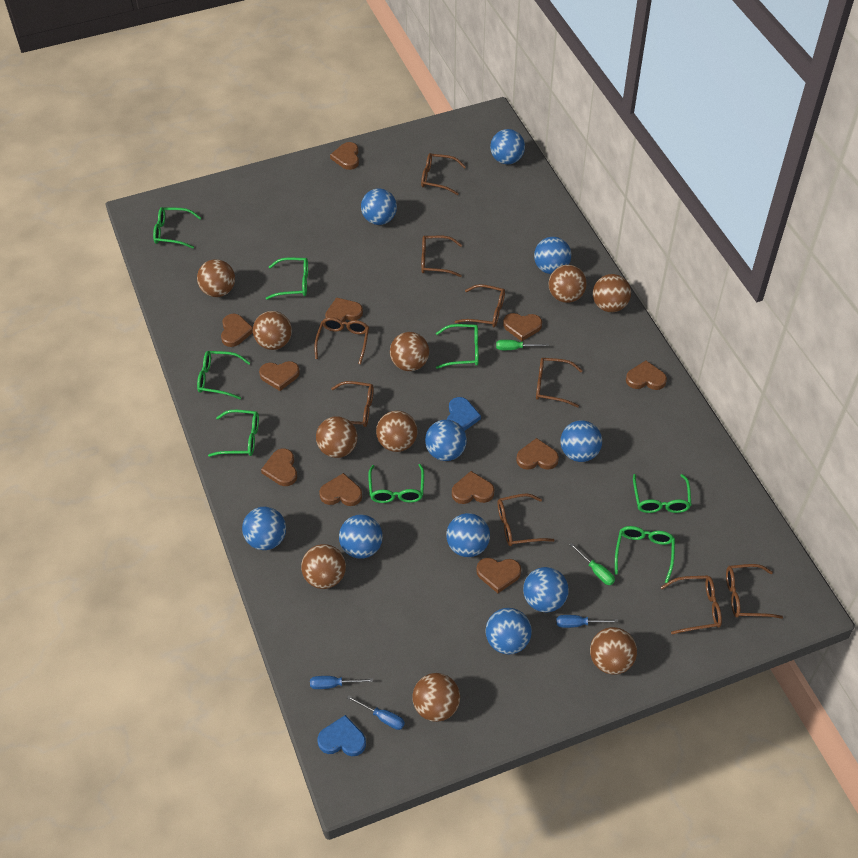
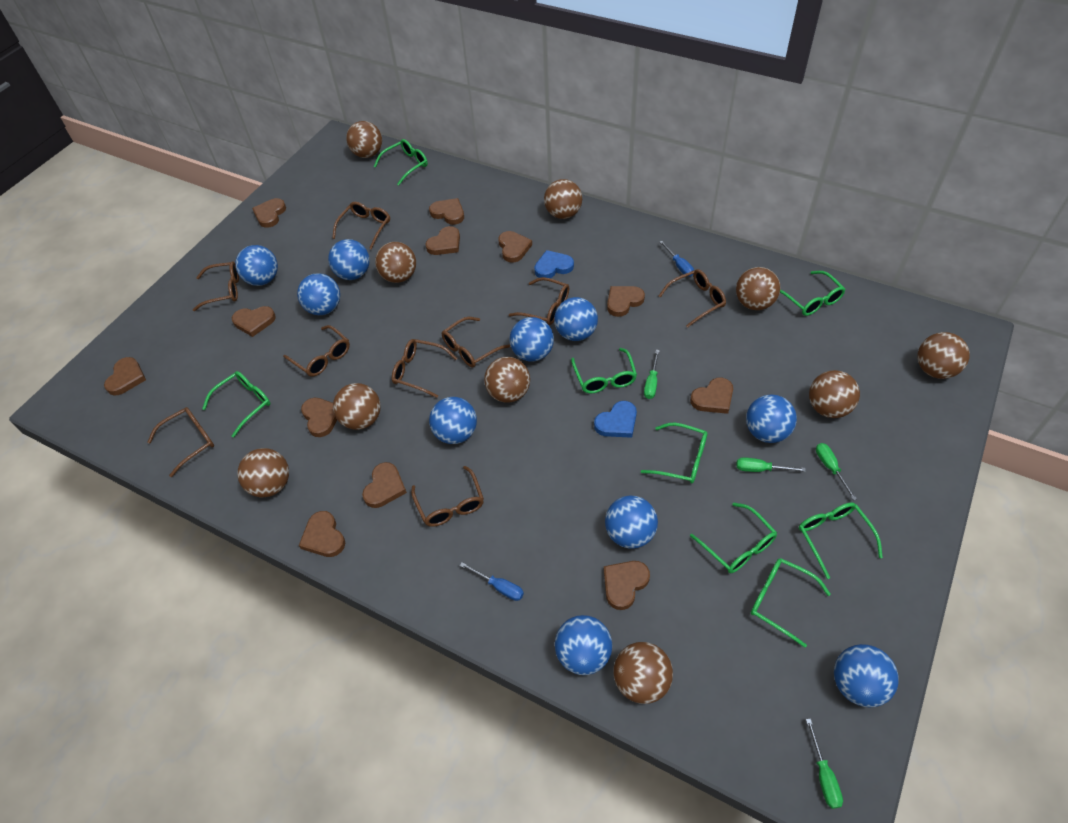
blue screwdriver: 3 -> 2
brown heart: 11 -> 12
green screwdriver: 2 -> 4

